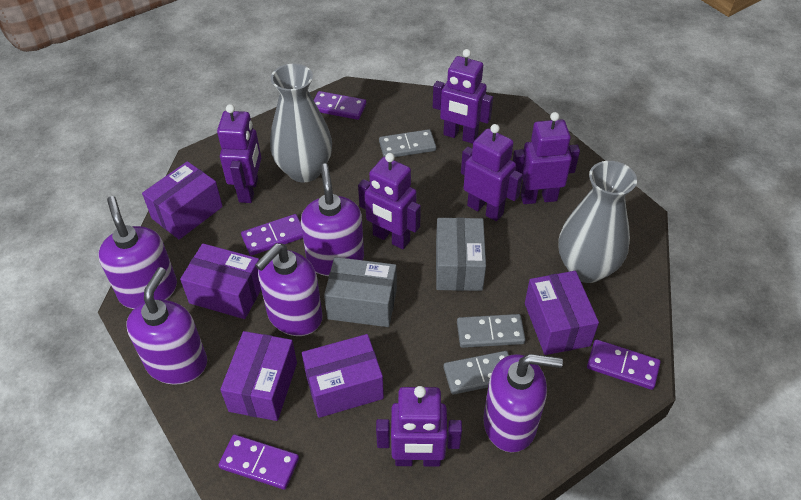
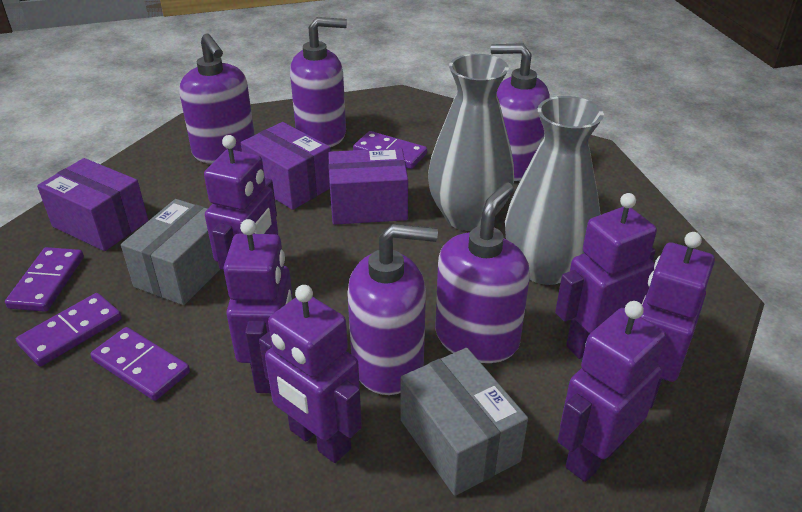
grey domino: 3 -> 0
purple box: 5 -> 3

